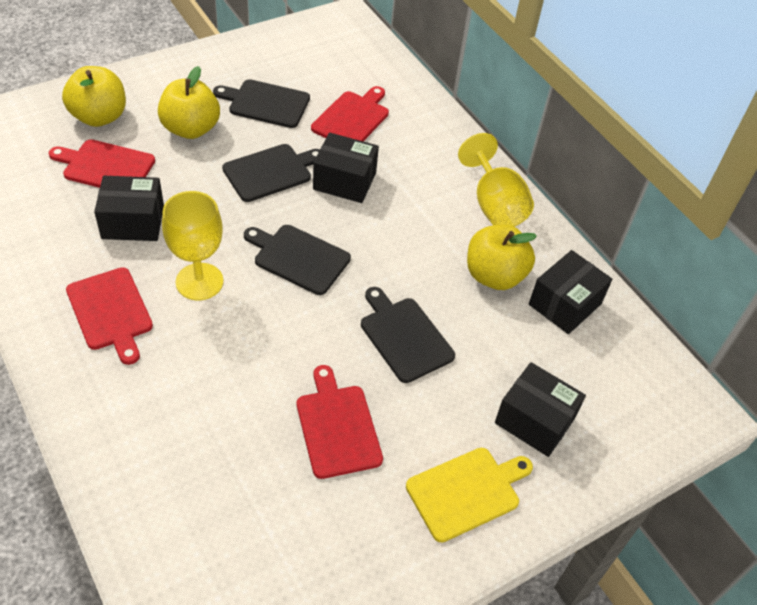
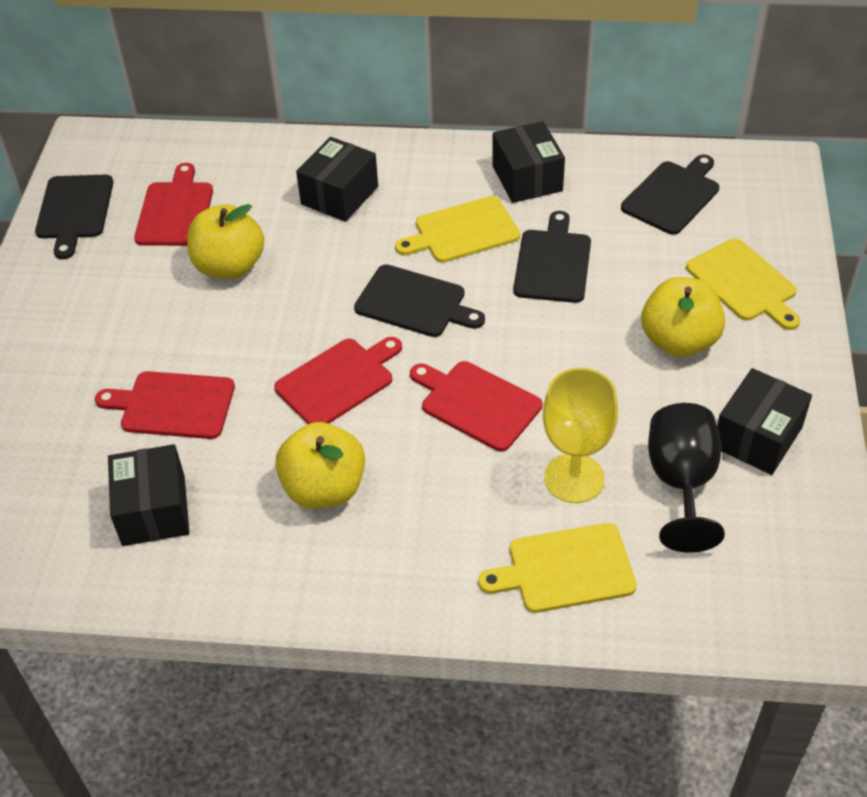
black goblet: 0 -> 1
yellow cutting board: 1 -> 3
yellow goblet: 2 -> 1

